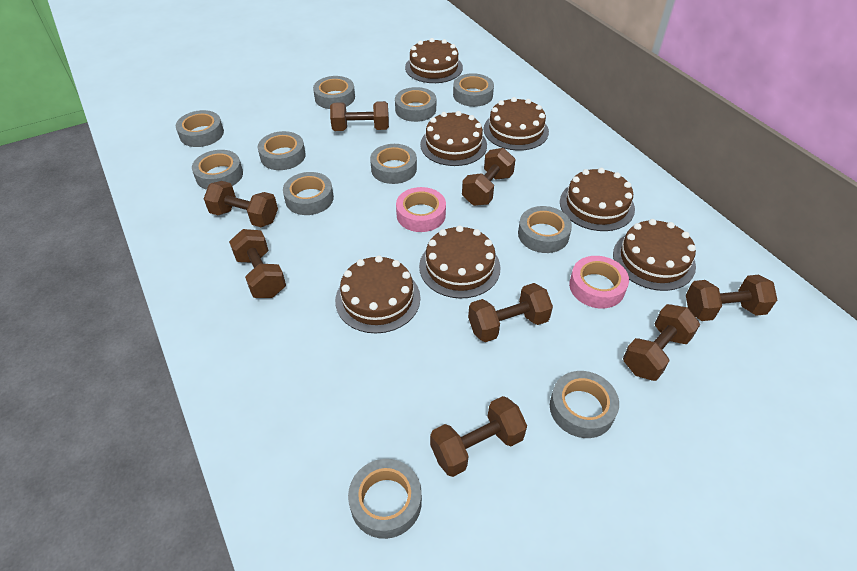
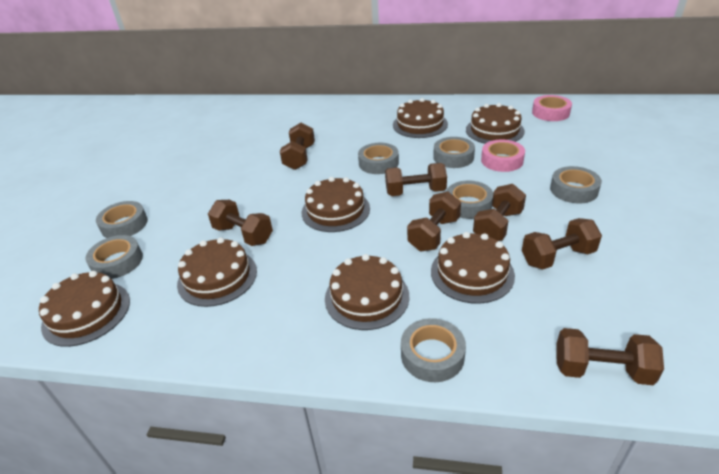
brown dumbbell: 8 -> 7
grey tape: 11 -> 7

